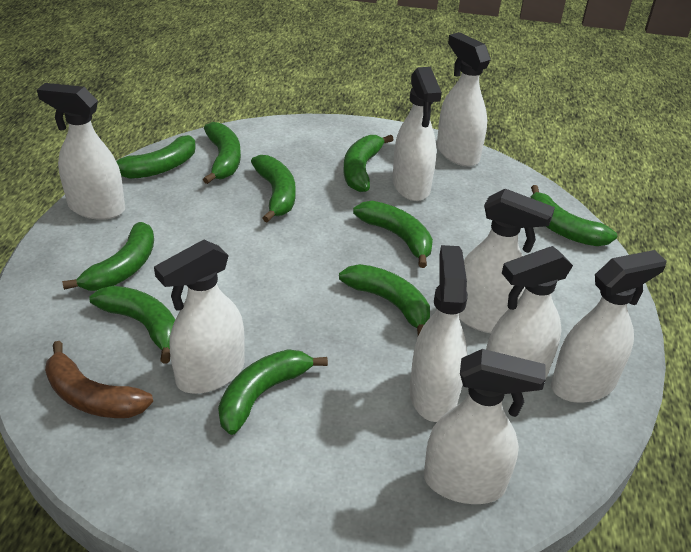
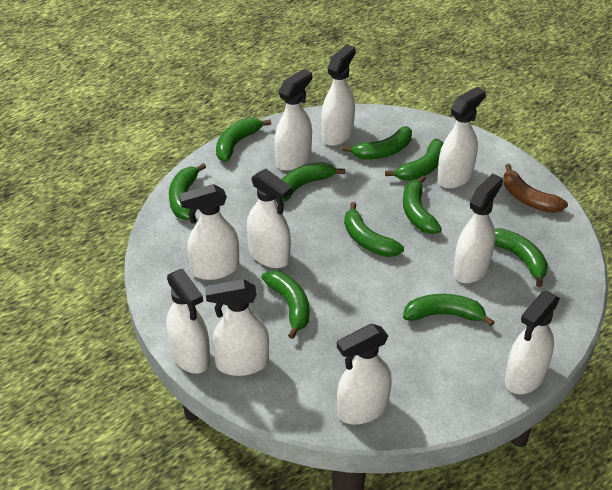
white spray bottle: 9 -> 10

